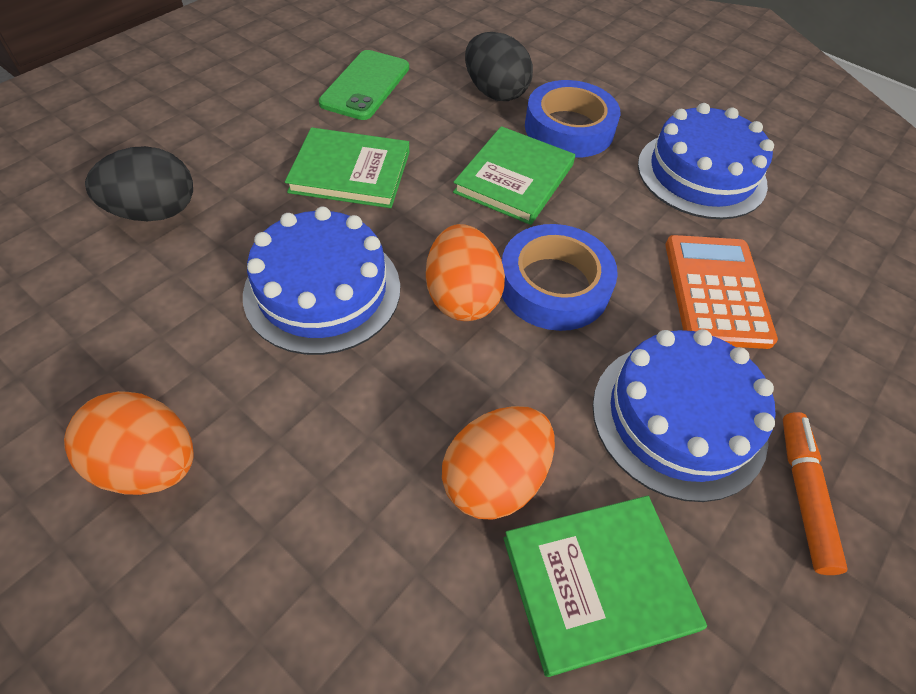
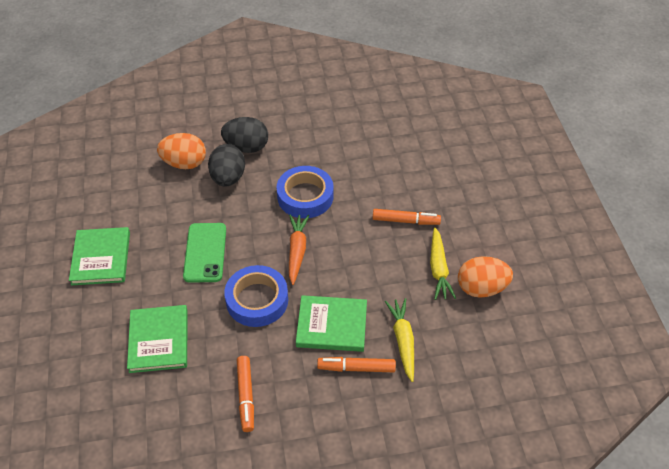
blue cake: 3 -> 0
orange calculator: 1 -> 0
orange carrot: 0 -> 1
orange egg: 3 -> 2
orange marker: 1 -> 3
yellow carrot: 0 -> 2

